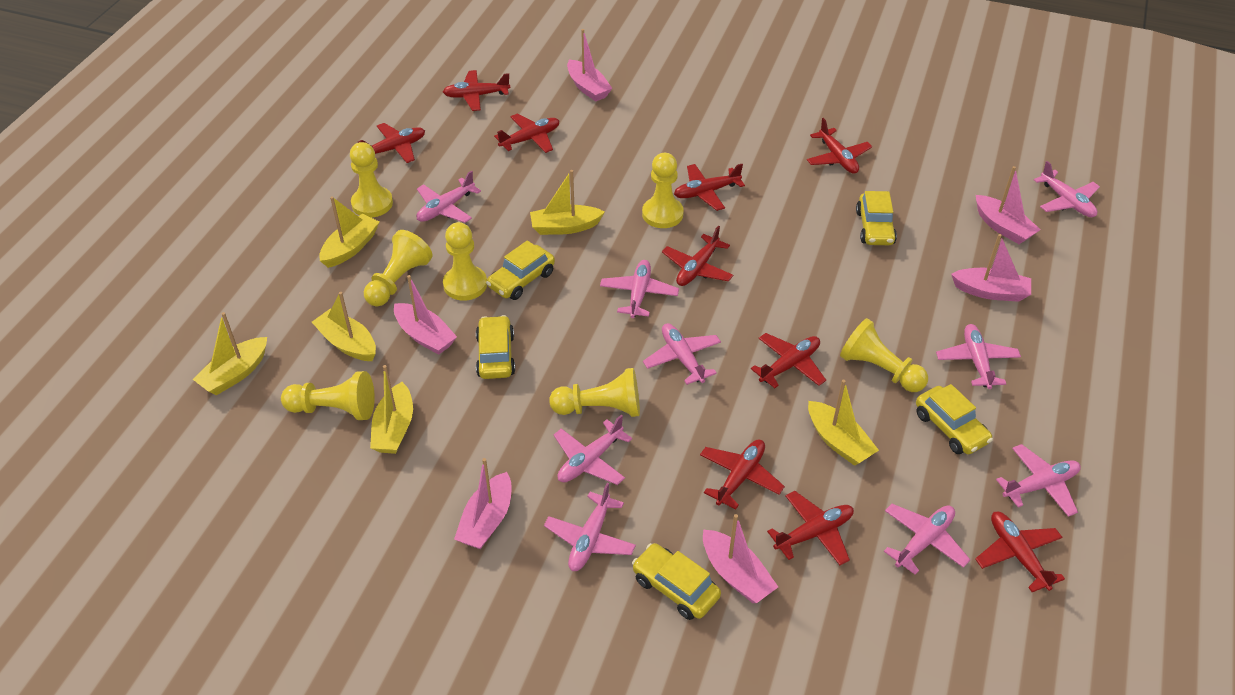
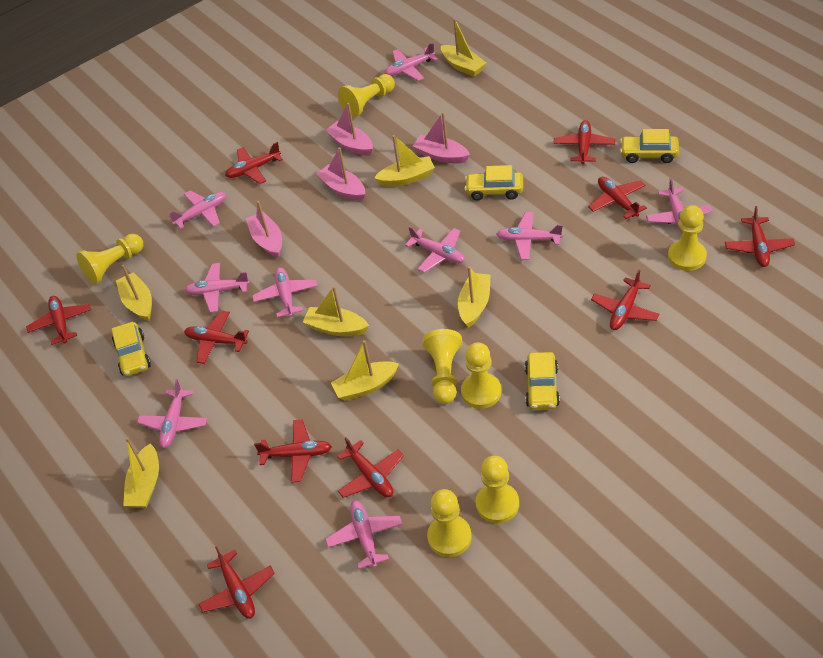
pink boat: 6 -> 4
yellow boat: 6 -> 7
yellow car: 5 -> 4

